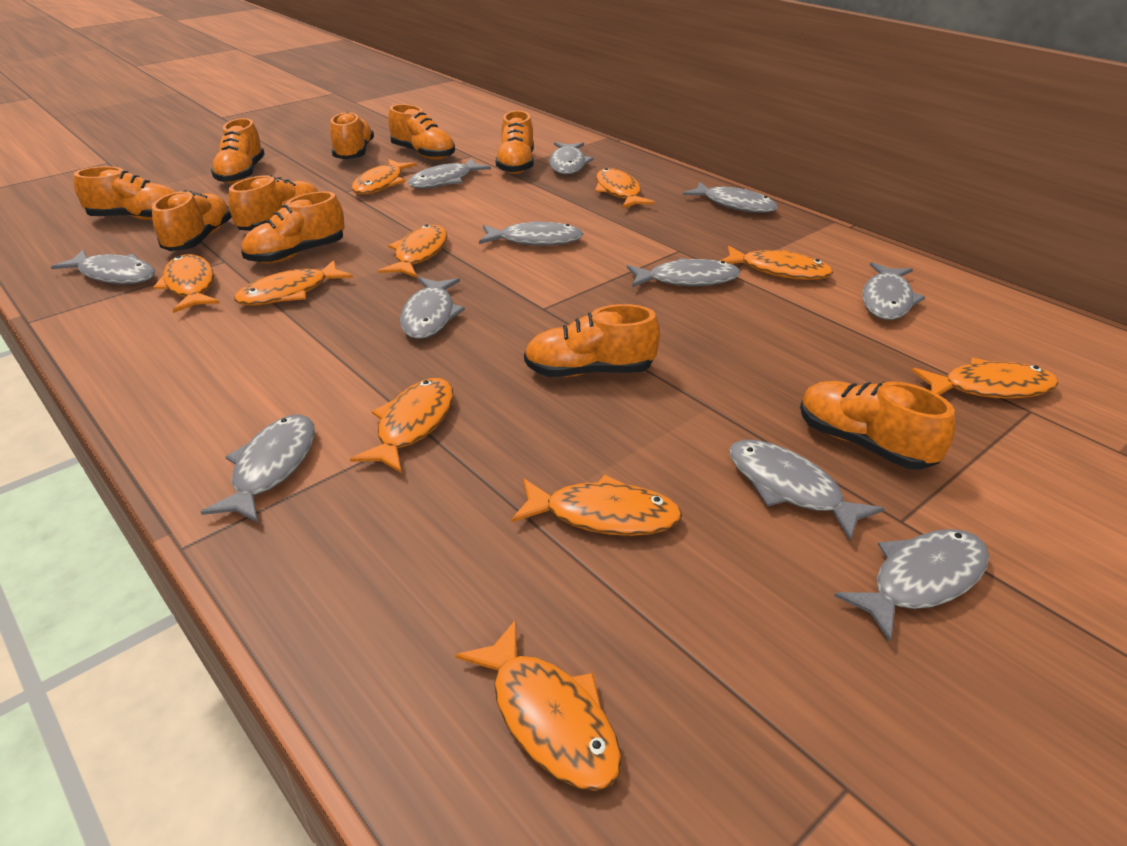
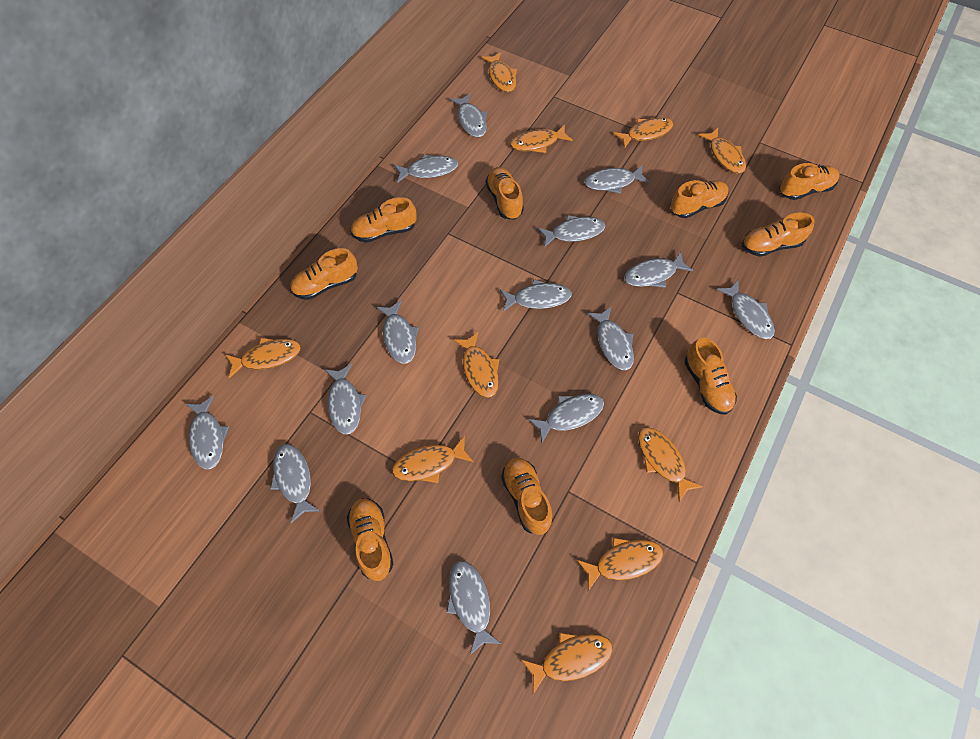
grey fish: 11 -> 14
orange shoe: 10 -> 9

